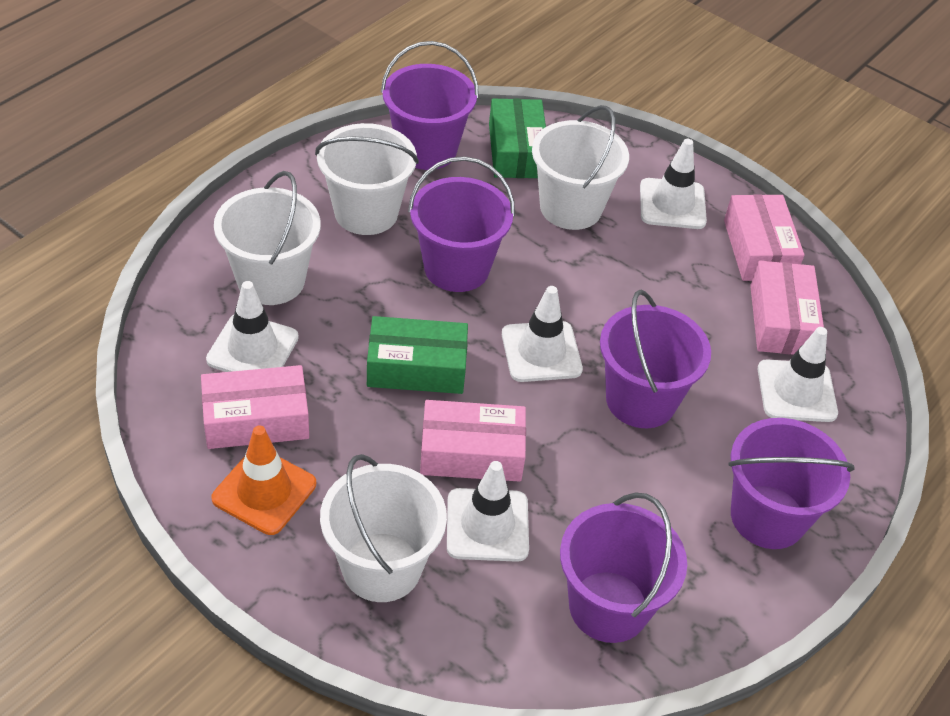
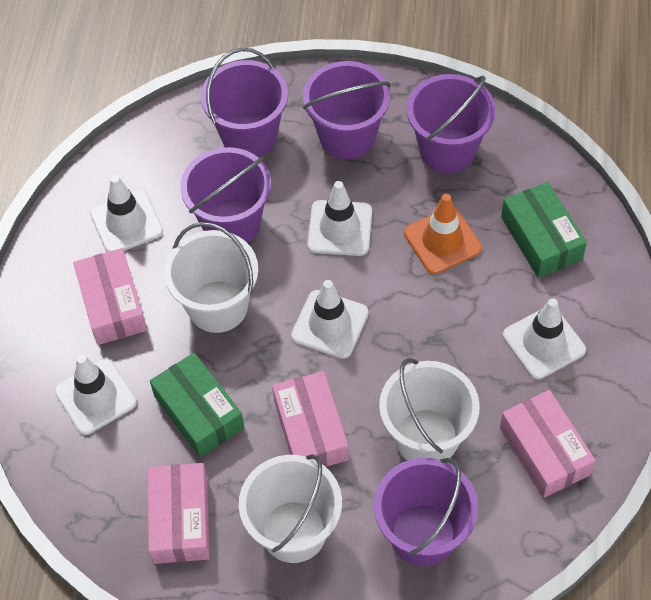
white bucket: 4 -> 3

